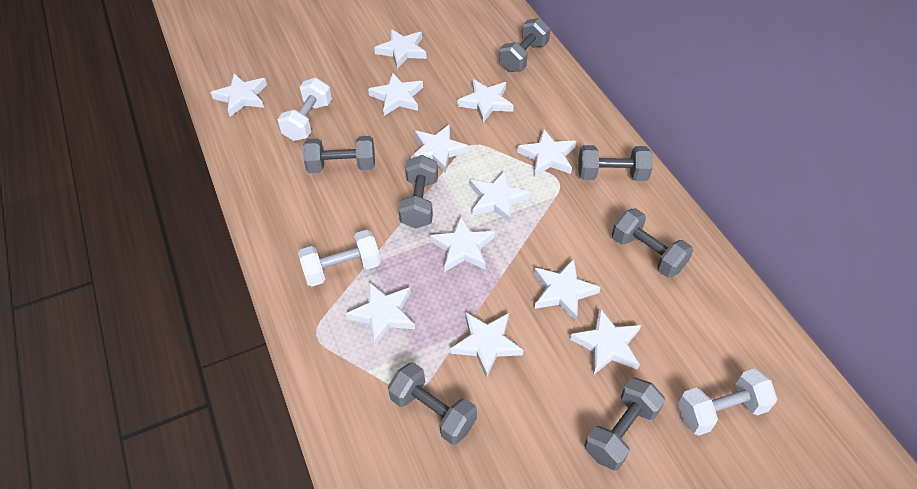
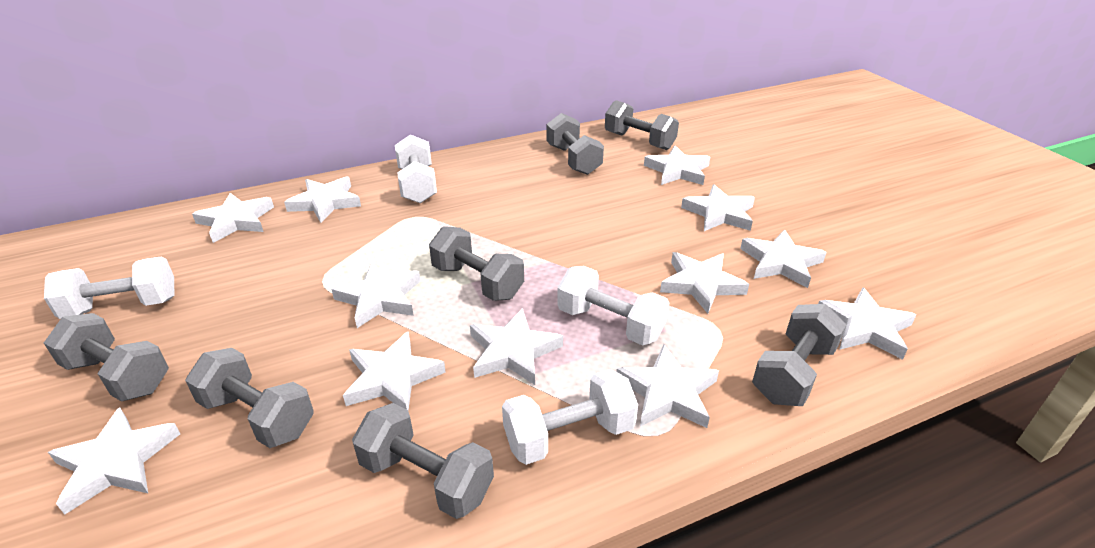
white dumbbell: 3 -> 4

